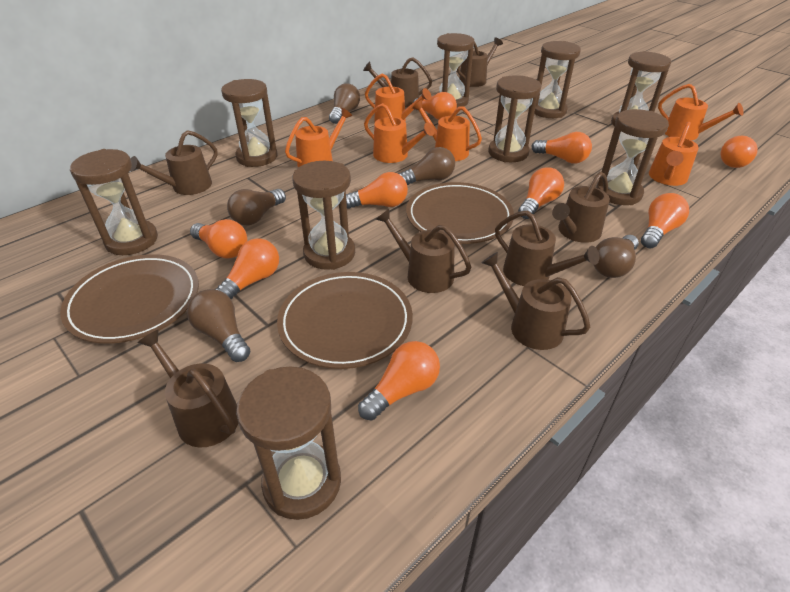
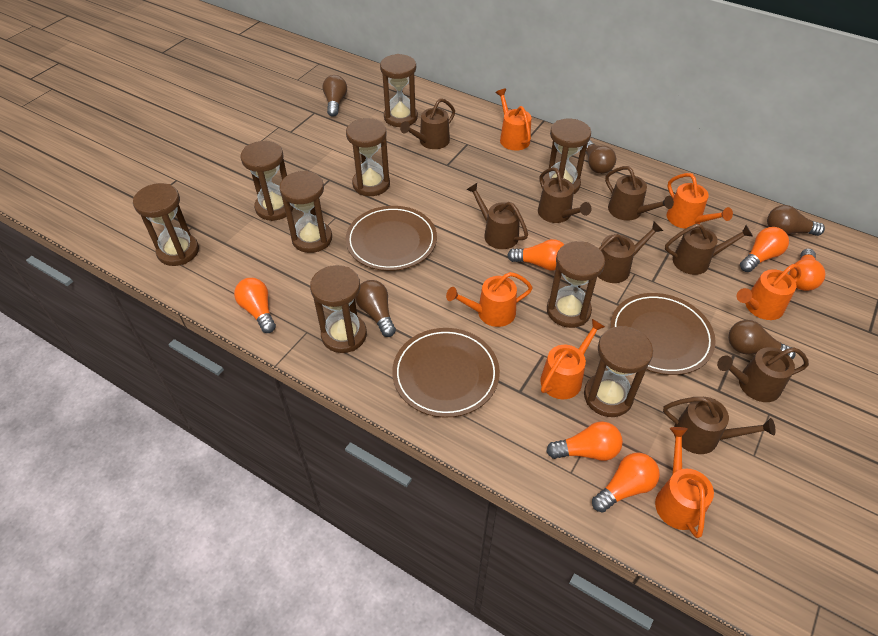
orange light bulb: 9 -> 6

